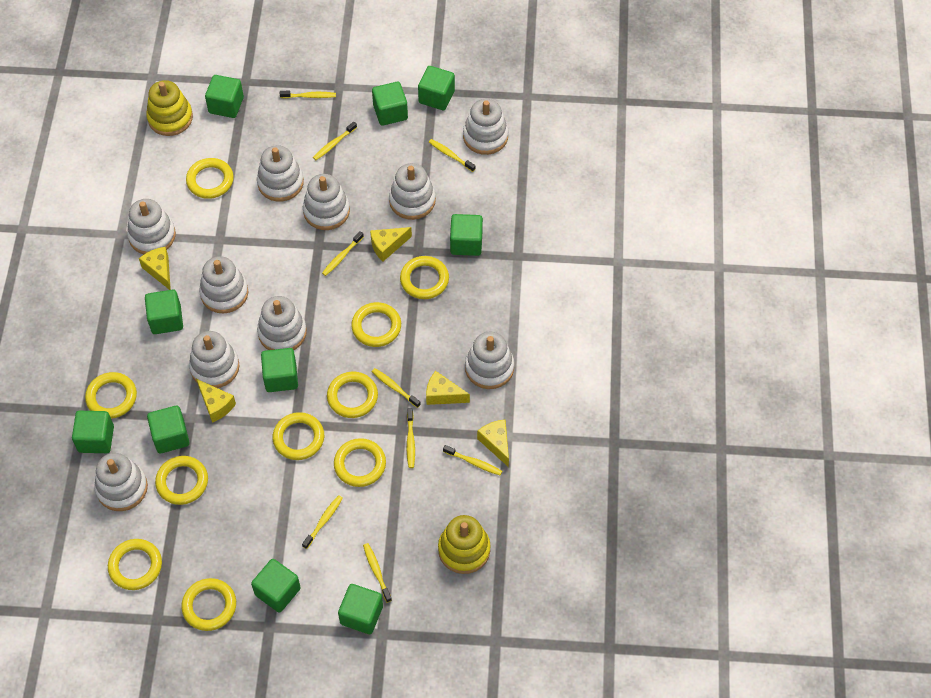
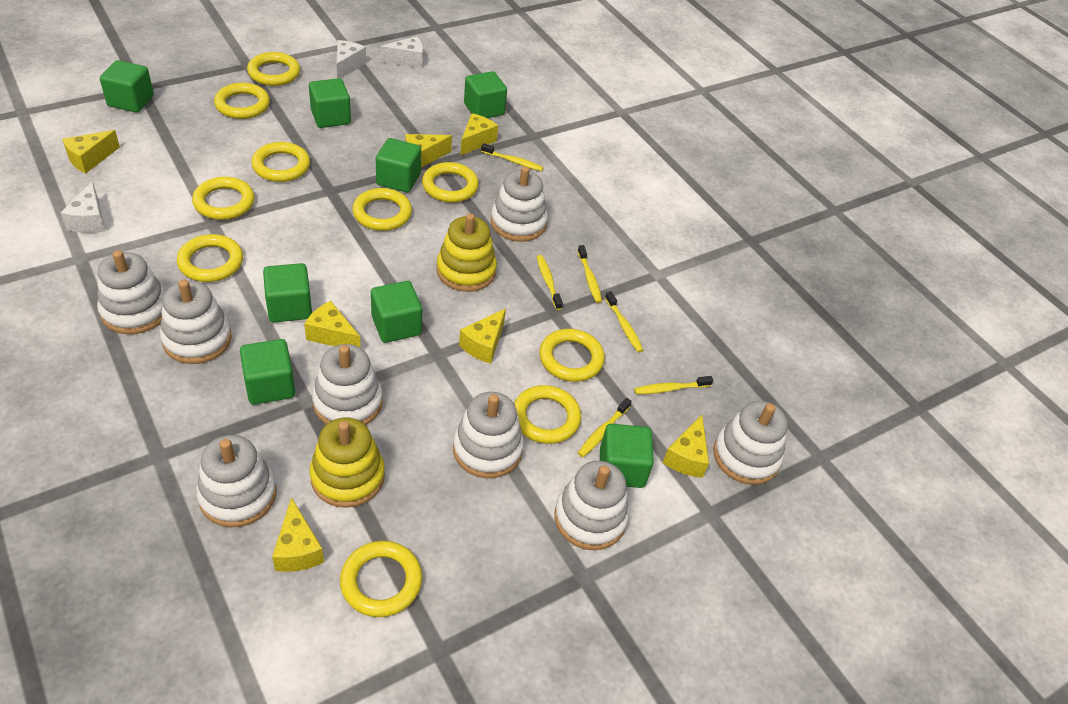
green cube: 10 -> 8
white cheese: 0 -> 3
white stacking toy: 10 -> 8
yellow cheese: 5 -> 7
yellow toothbrush: 9 -> 6

